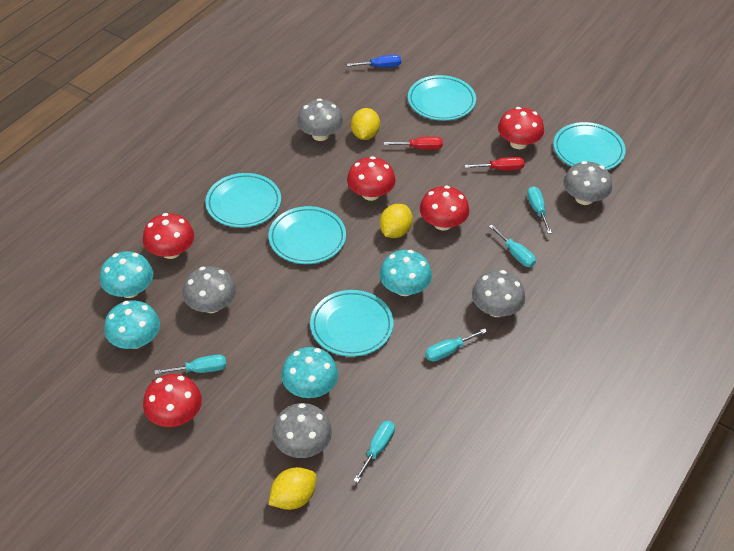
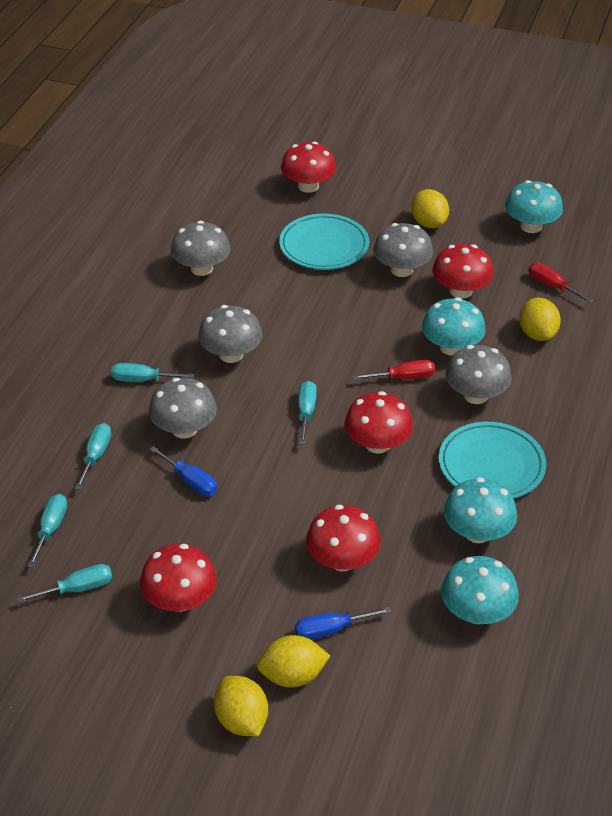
blue screwdriver: 1 -> 2
turquoise plate: 5 -> 2
yellow lemon: 3 -> 4

